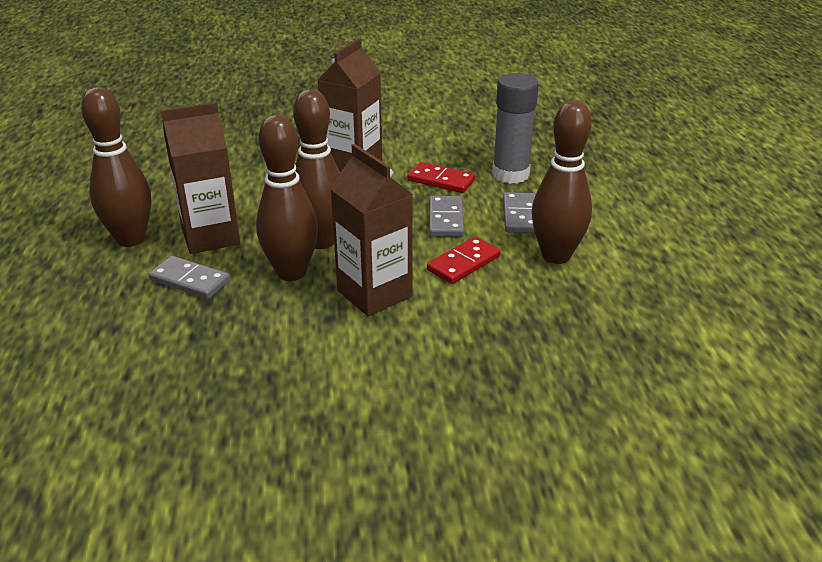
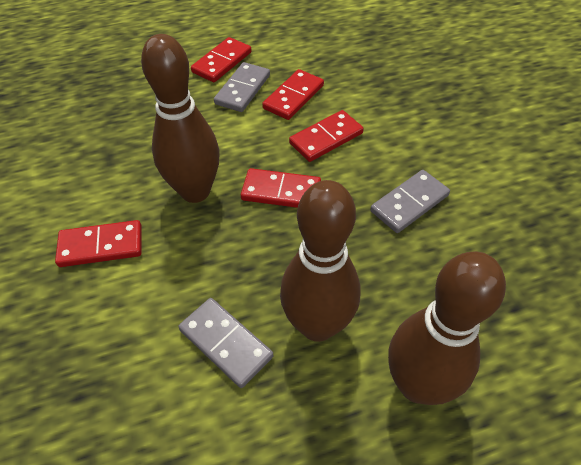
brown bowling pin: 4 -> 3
brown carton: 3 -> 0
grey glue stick: 1 -> 0
red domino: 2 -> 5

